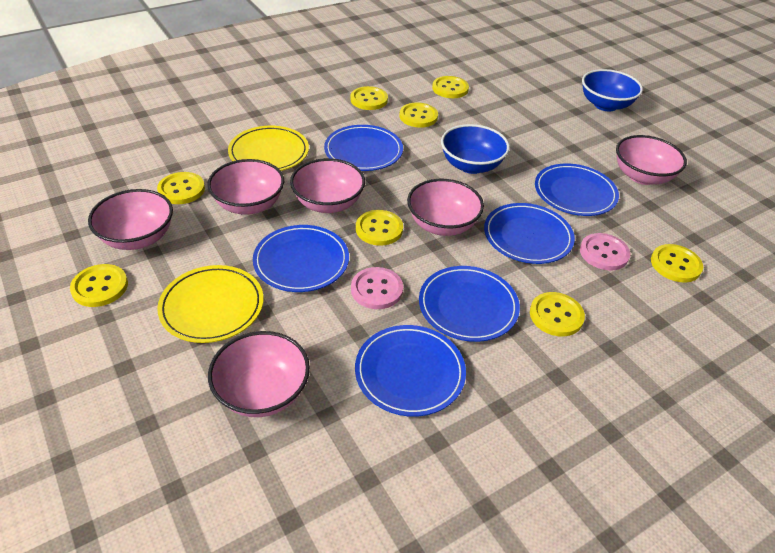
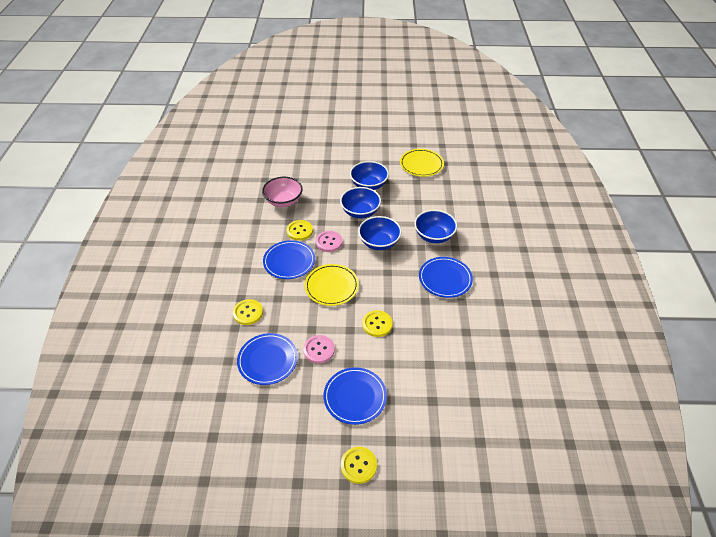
blue bowl: 2 -> 4
blue plate: 6 -> 4
pink bowl: 6 -> 1
yellow button: 8 -> 4

